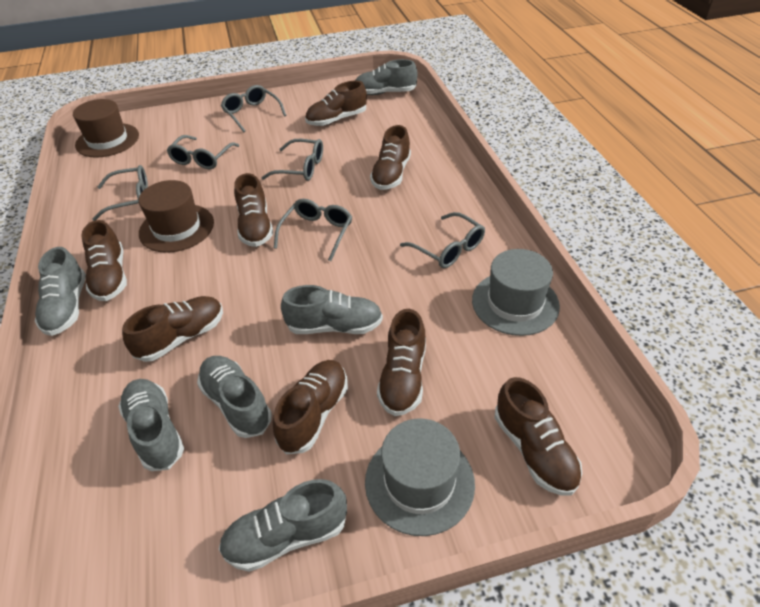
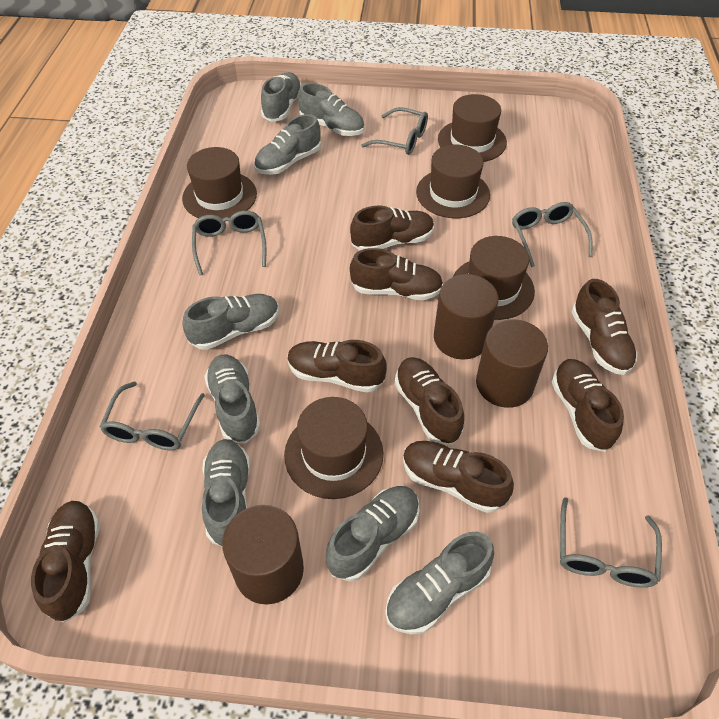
brown cylinder: 0 -> 3
brown hat: 2 -> 5
grey glasses: 6 -> 5
grey hat: 2 -> 0
grey shoe: 6 -> 8

